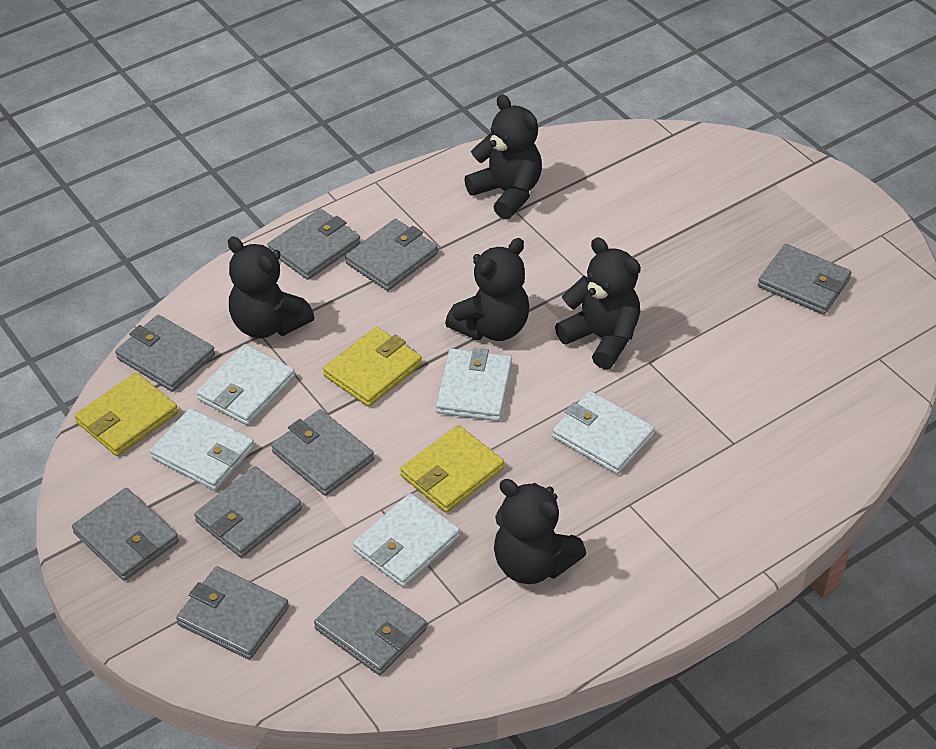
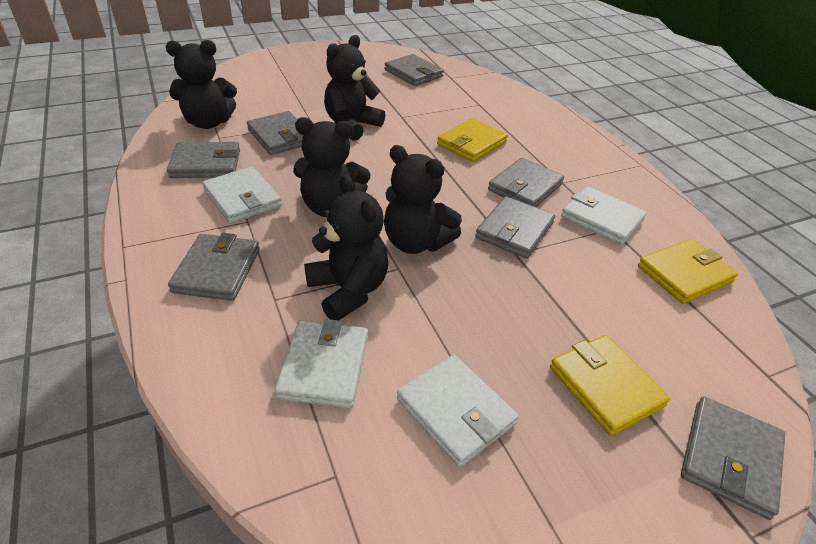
grey wallet: 9 -> 7
white wallet: 5 -> 4

